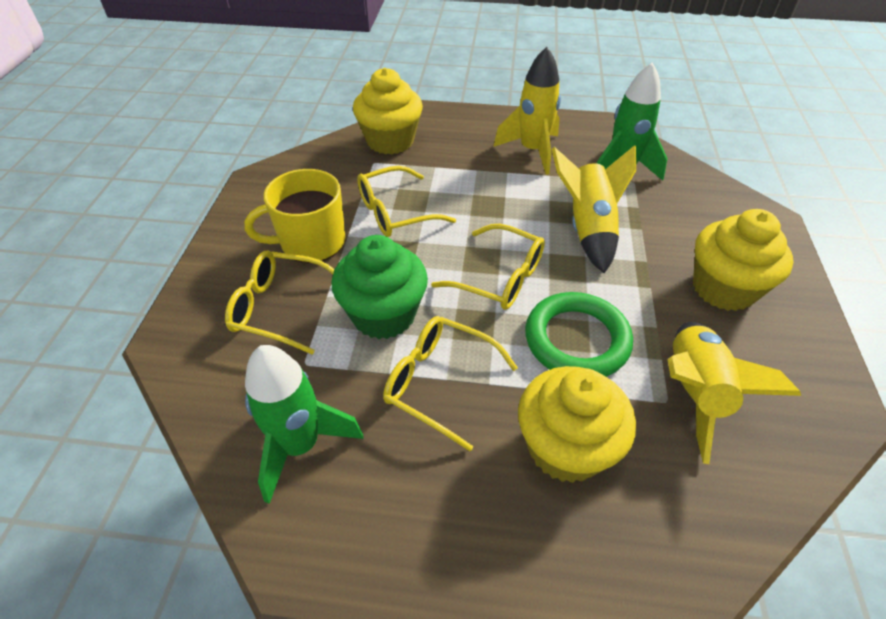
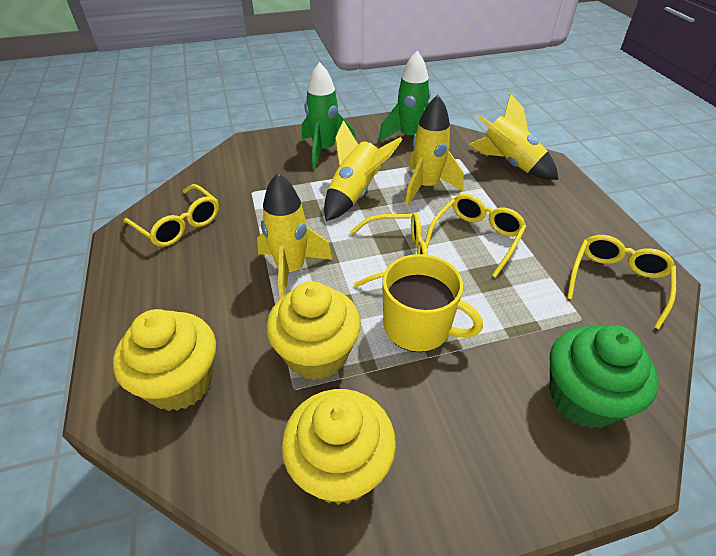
green ring: 1 -> 0
yellow rocket: 3 -> 4

